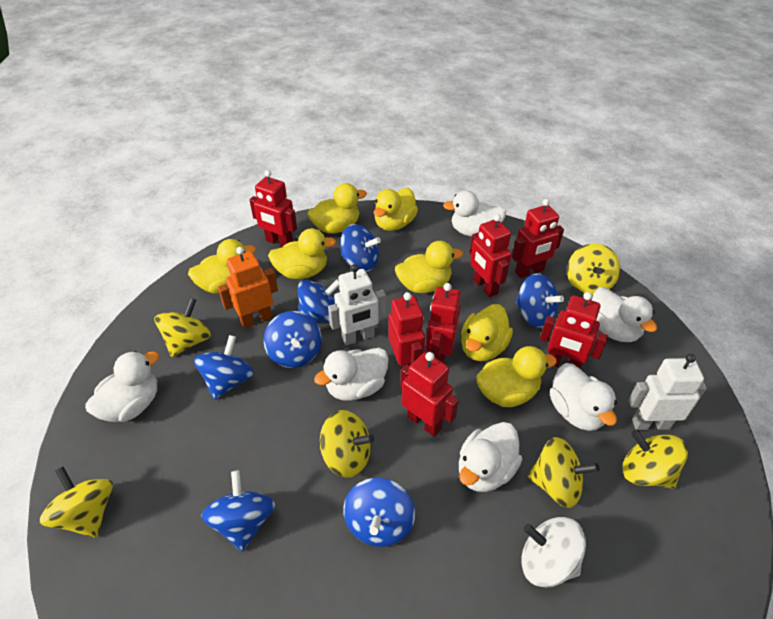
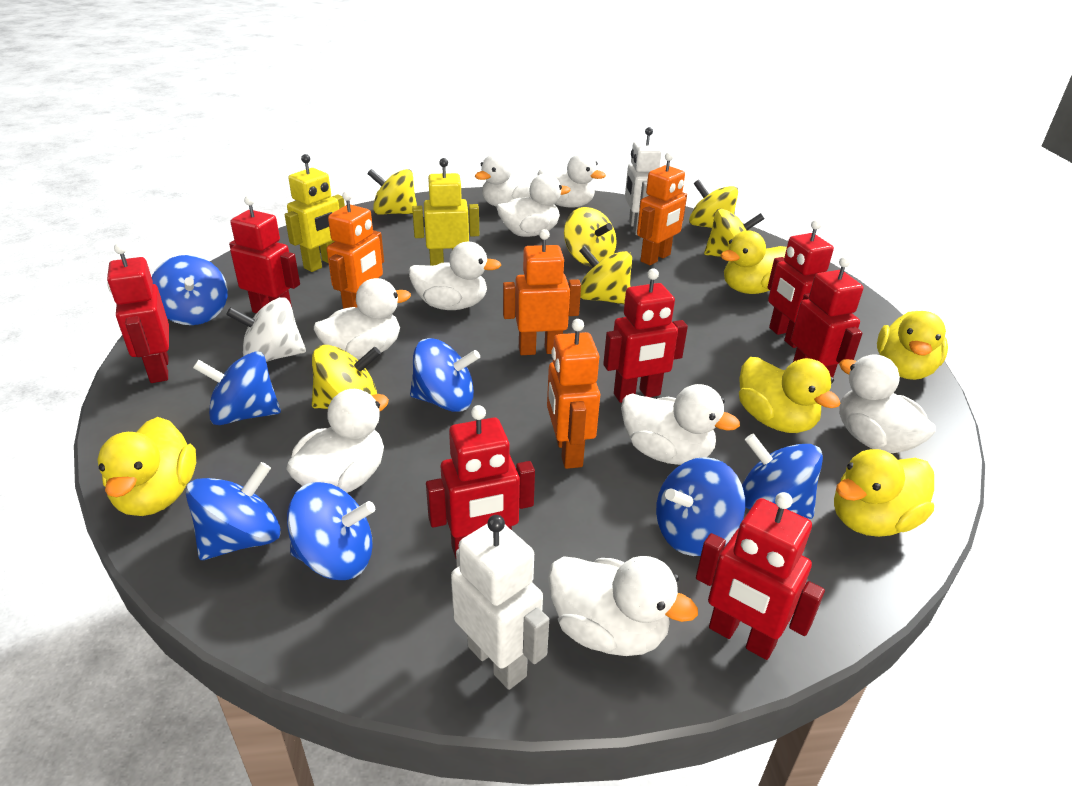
orange robot: 1 -> 4
white duck: 6 -> 9
yellow duck: 7 -> 5
yellow robot: 0 -> 2

